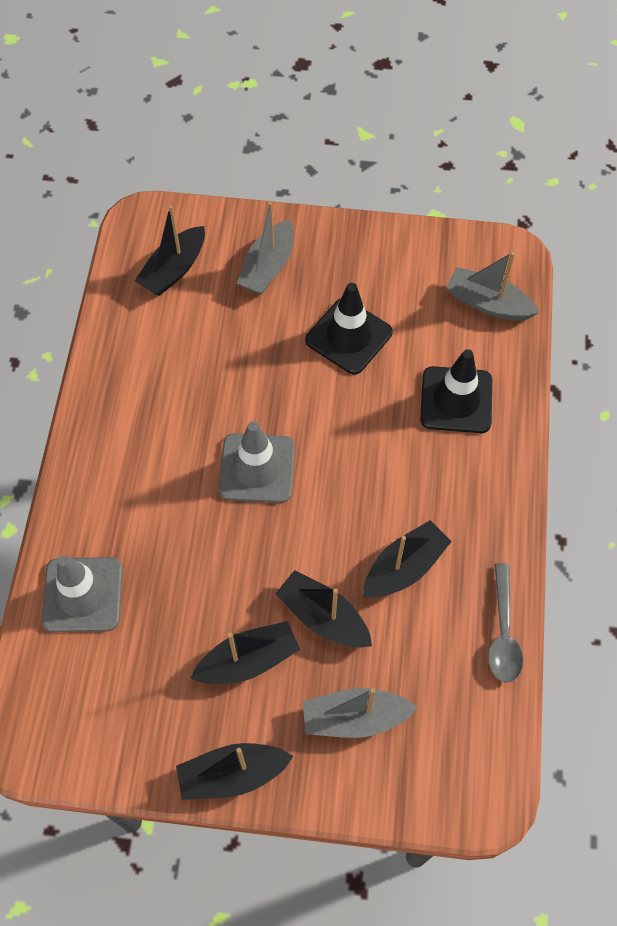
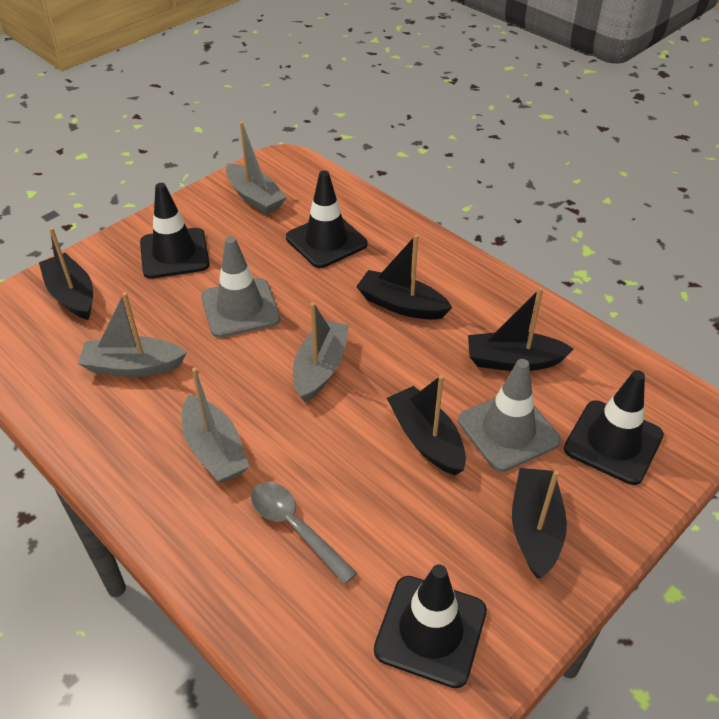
black traffic cone: 2 -> 4
grey boat: 3 -> 4

